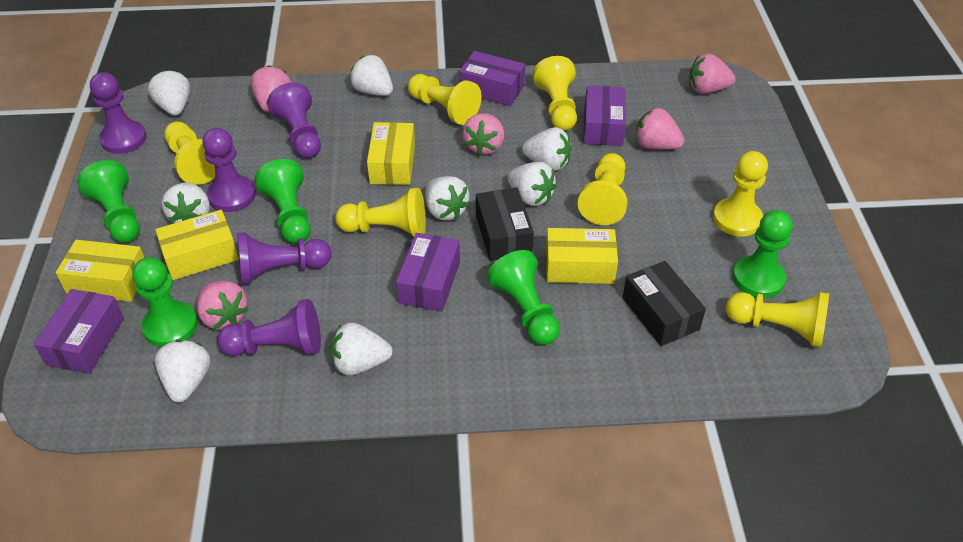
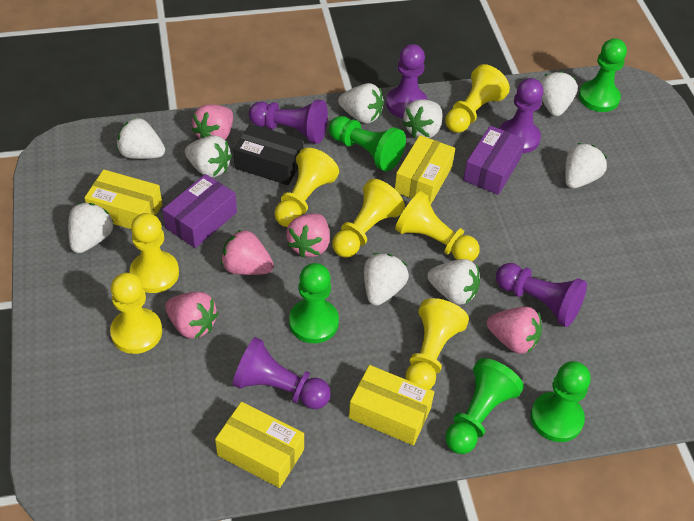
black box: 2 -> 1
purple box: 4 -> 2
white strawberry: 8 -> 9

